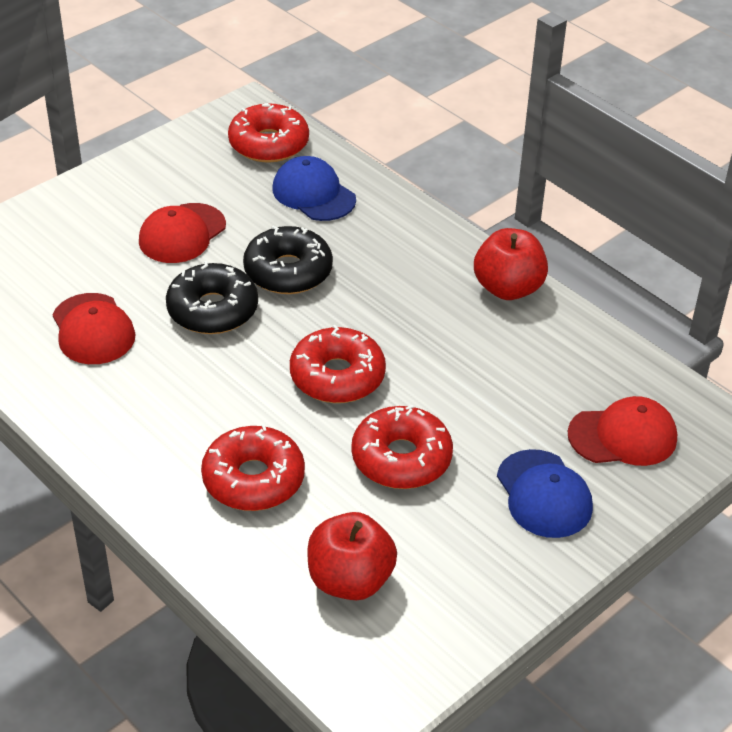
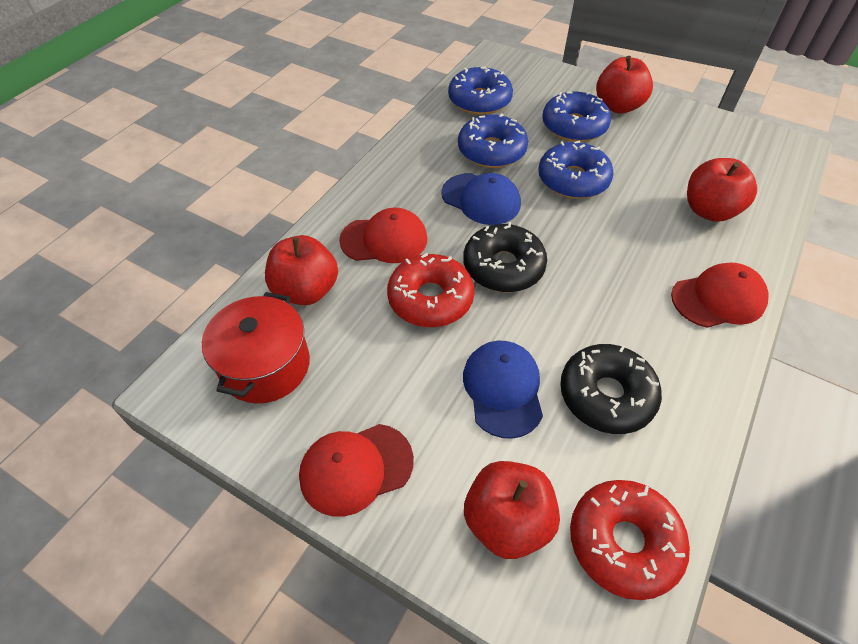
blue donut: 0 -> 4
red apple: 2 -> 4
red donut: 4 -> 2
red pot: 0 -> 1

